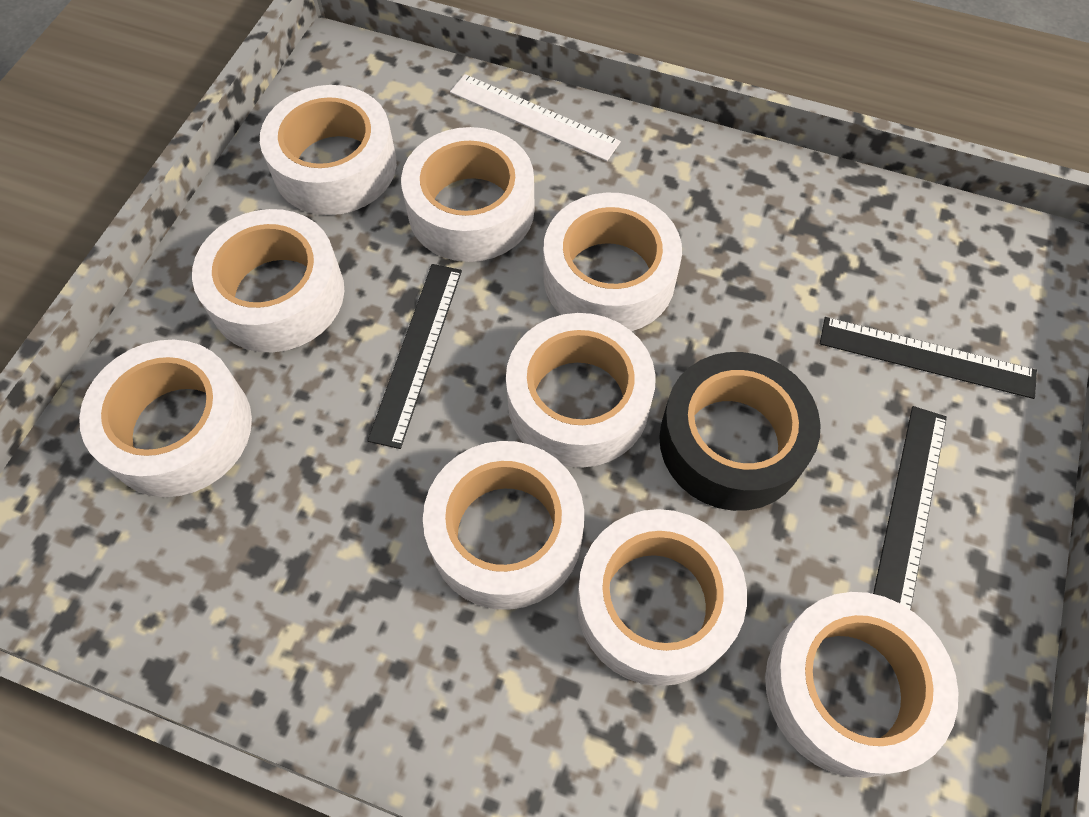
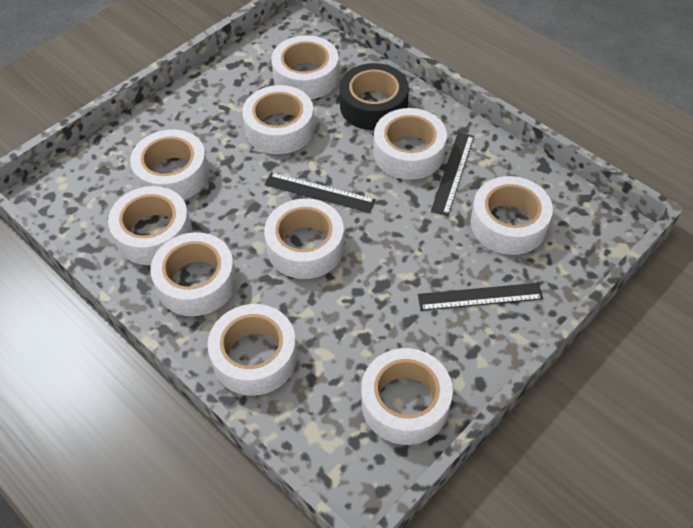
white ruler: 1 -> 0
white tape: 9 -> 10

